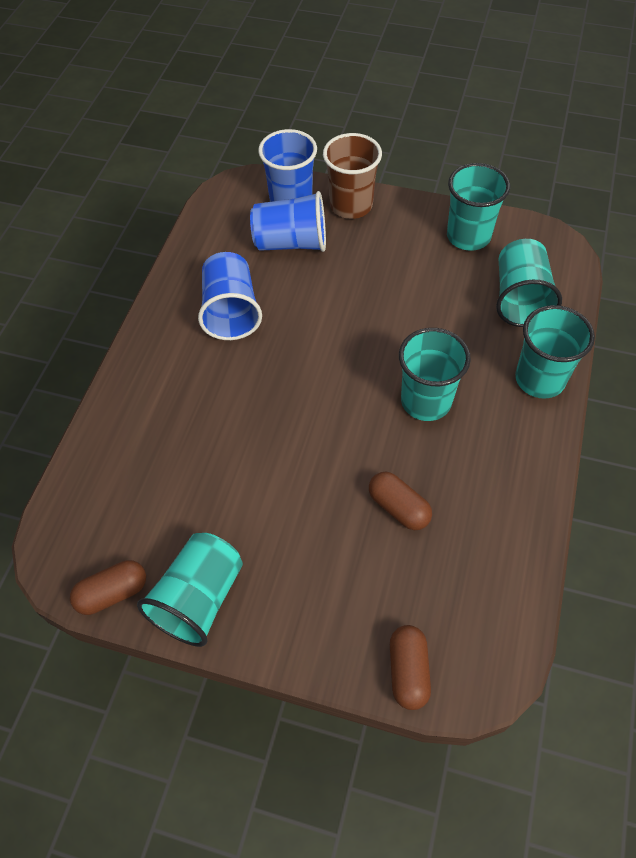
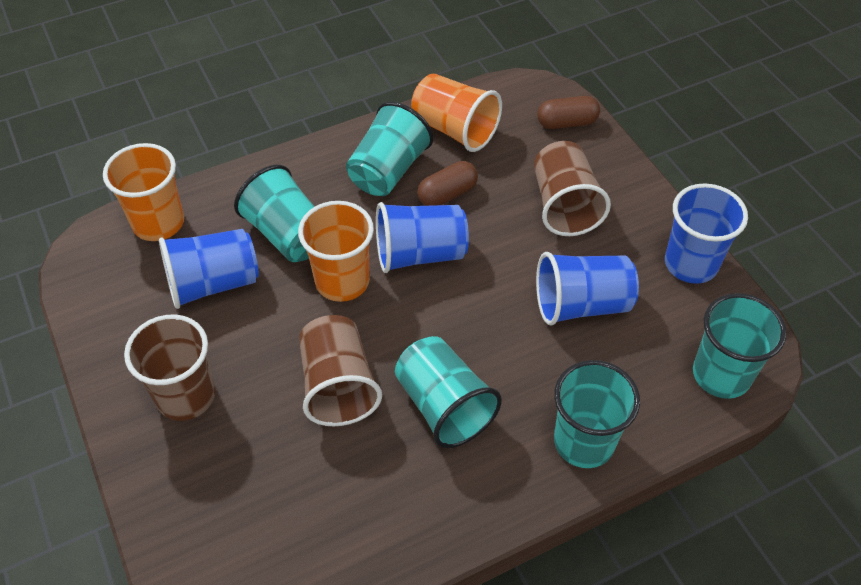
blue cup: 3 -> 4
brown capsule: 3 -> 2
brown cup: 1 -> 3
orange cup: 0 -> 3

